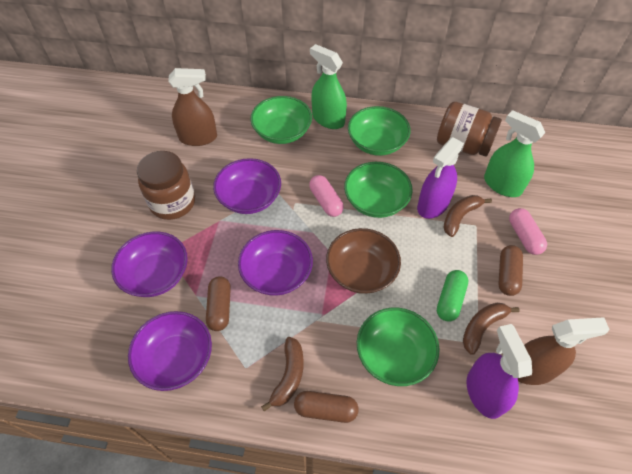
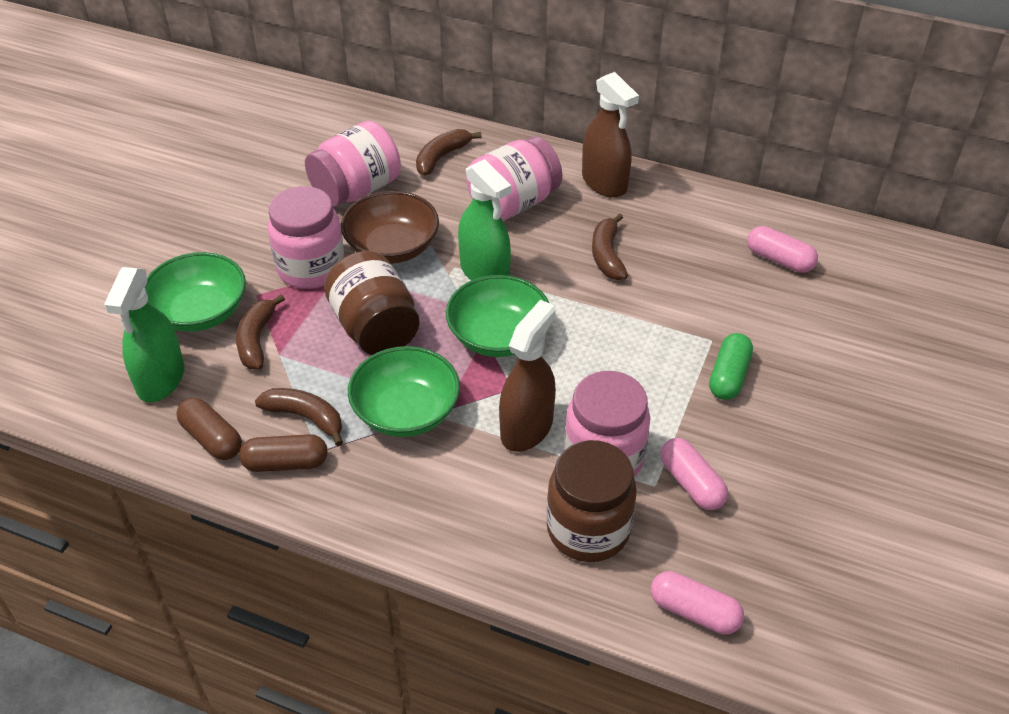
brown banana: 3 -> 4
brown capsule: 3 -> 2
green bowl: 4 -> 3
pink capsule: 2 -> 3
pink jar: 0 -> 4
purple bowl: 4 -> 0
purple spray bottle: 2 -> 0

